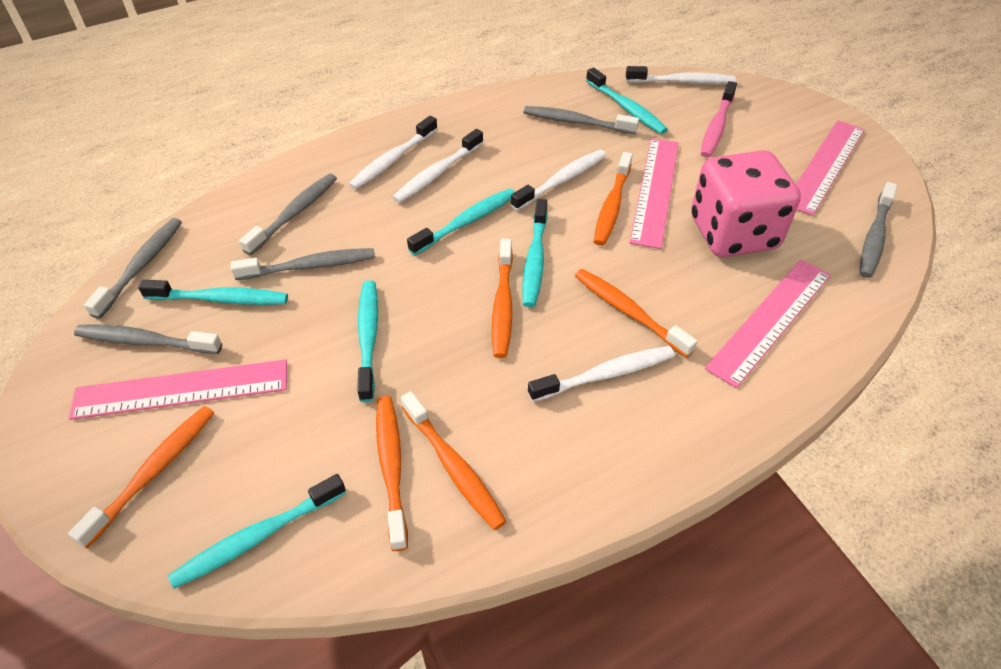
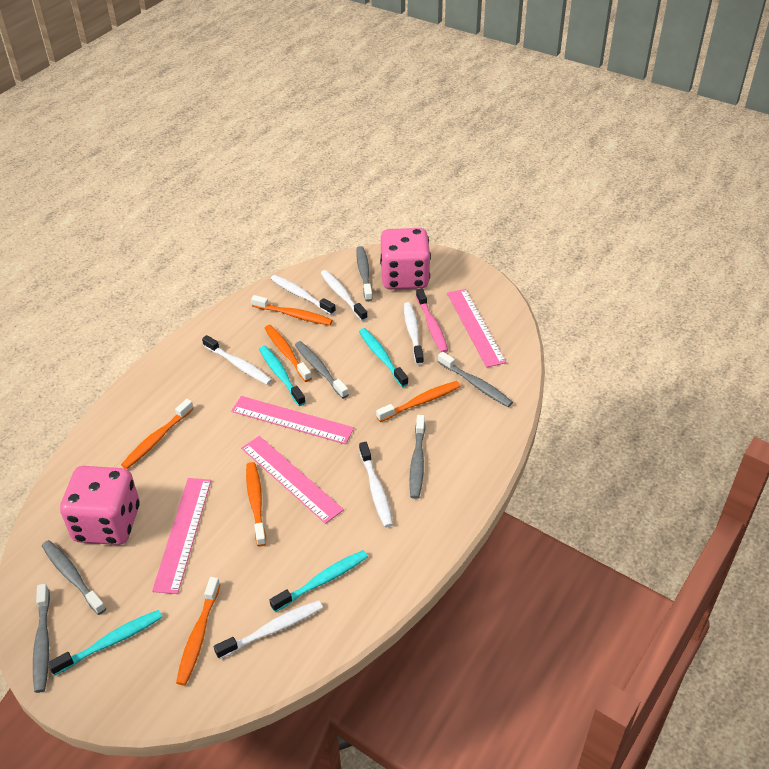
pink dice: 1 -> 2
turquoise toothbrush: 6 -> 4
white toothbrush: 5 -> 6

